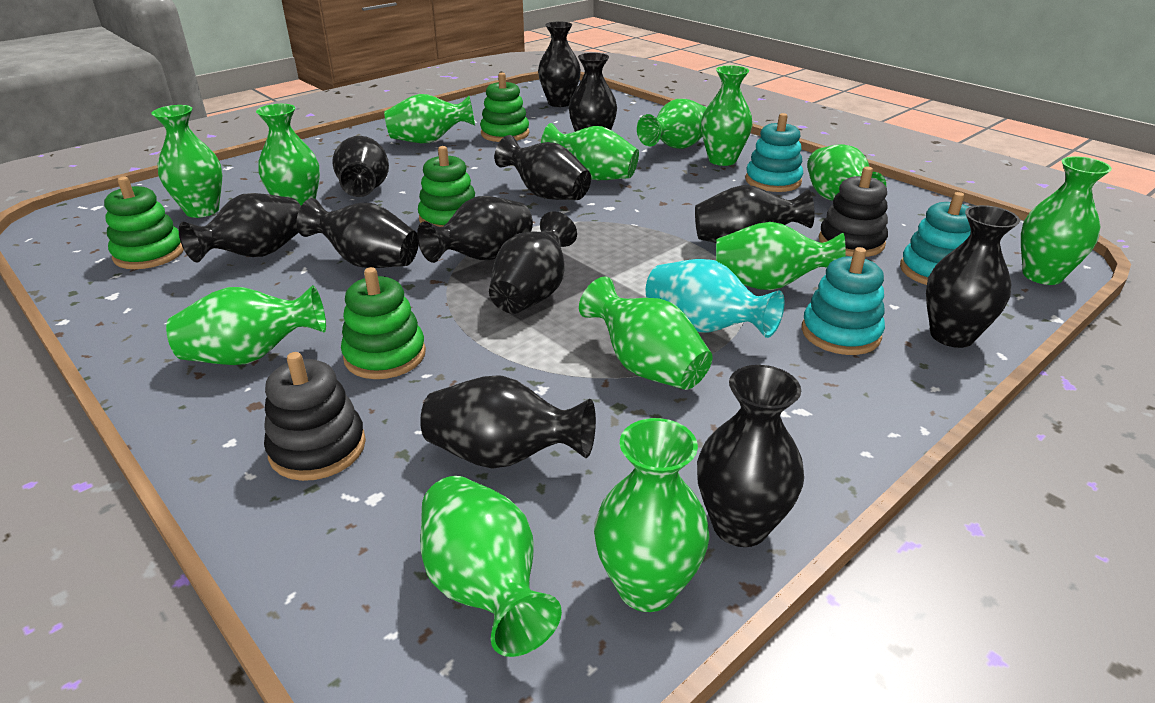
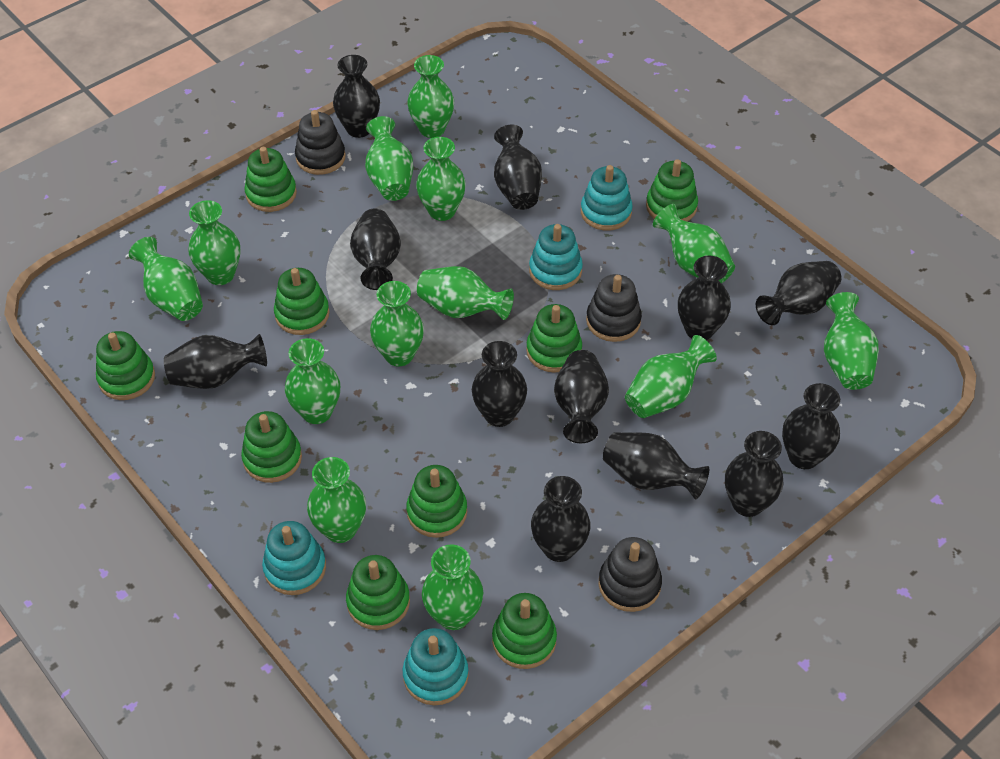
black stacking toy: 2 -> 3
green stacking toy: 4 -> 9
turquoise stacking toy: 3 -> 4
turquoise vase: 1 -> 0

